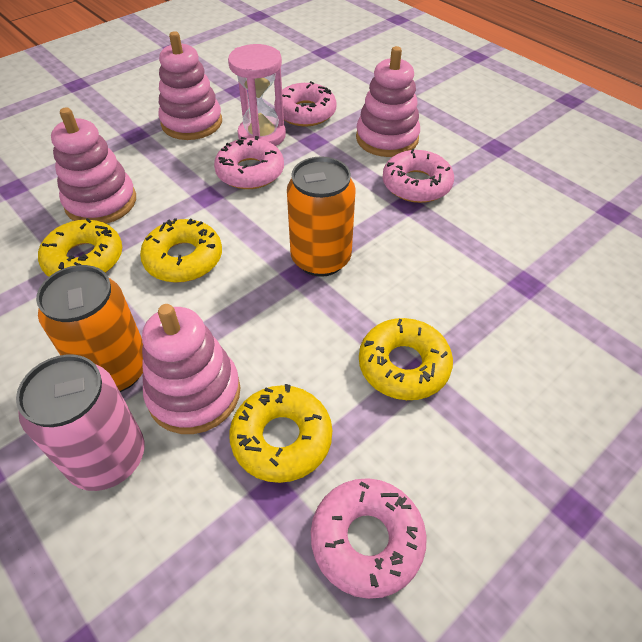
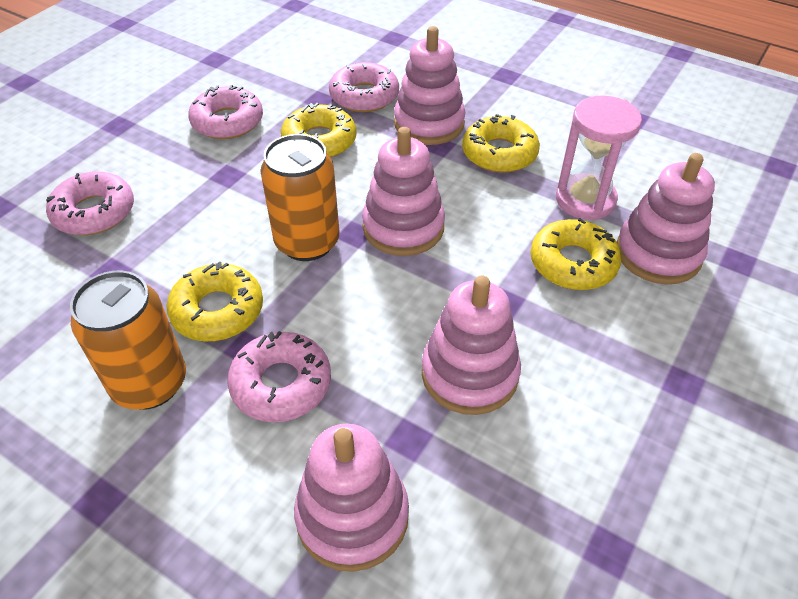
pink can: 1 -> 0
pink stacking toy: 4 -> 5

